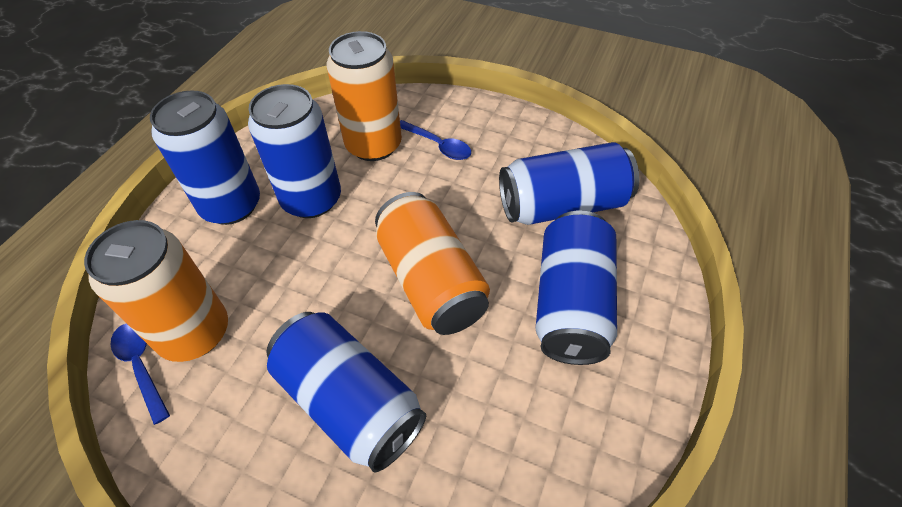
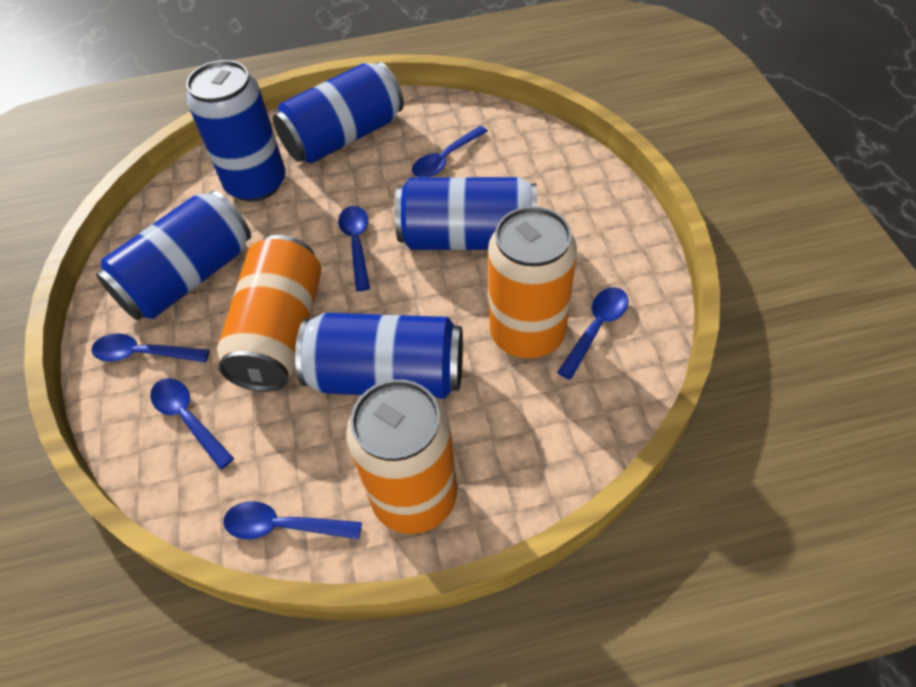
blue spoon: 2 -> 6

